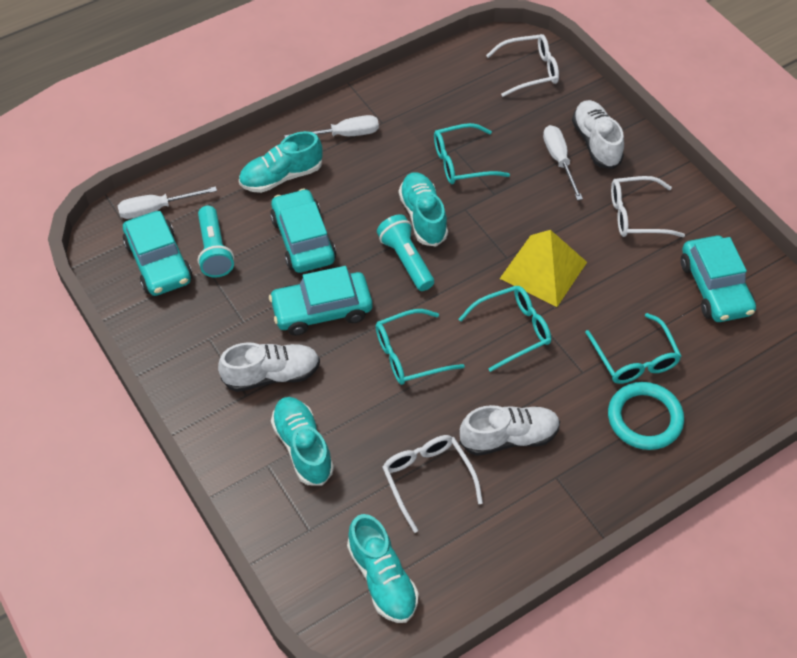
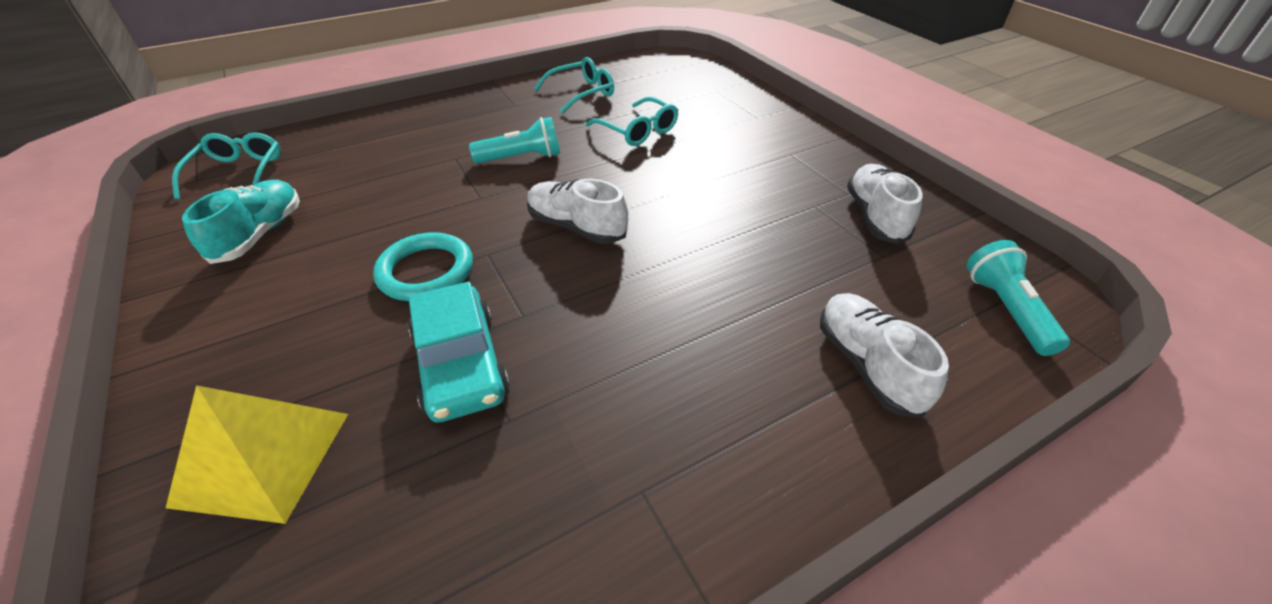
turquoise car: 4 -> 1
turquoise glasses: 4 -> 3
turquoise shoe: 4 -> 1
white glasses: 3 -> 0
white screwdriver: 3 -> 0

